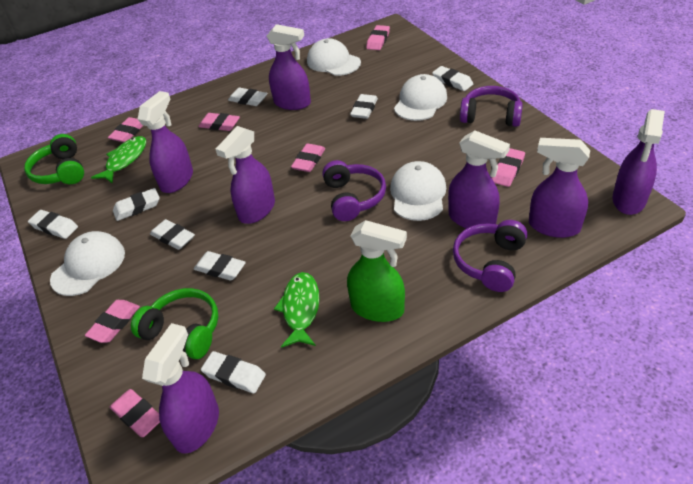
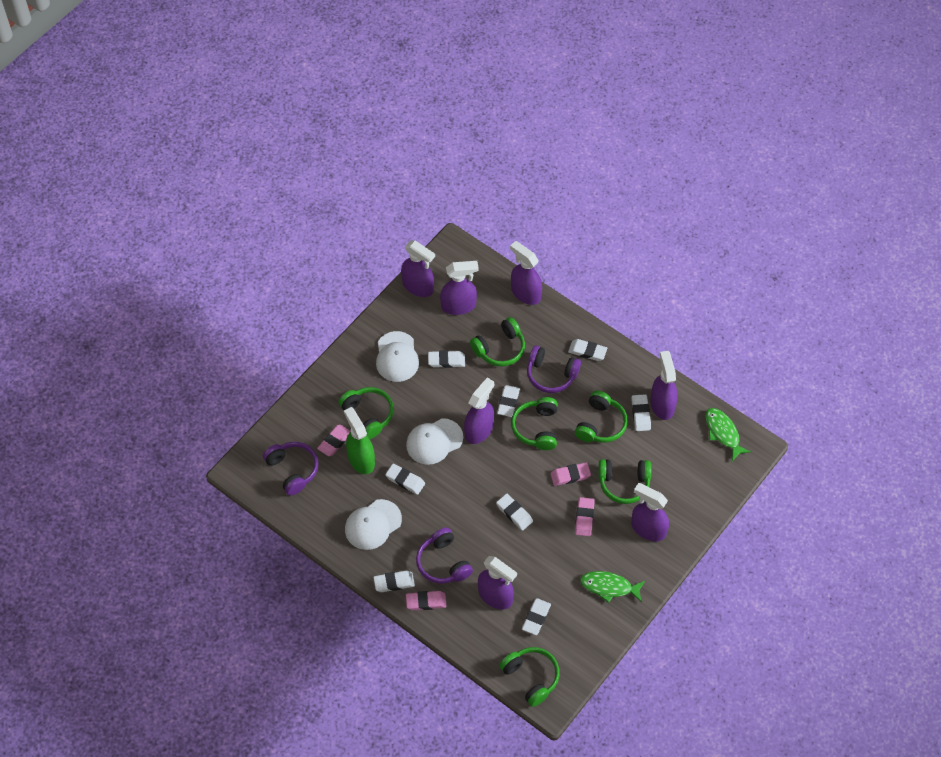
green headphones: 2 -> 6
pink eraser: 7 -> 4
white cap: 4 -> 3

